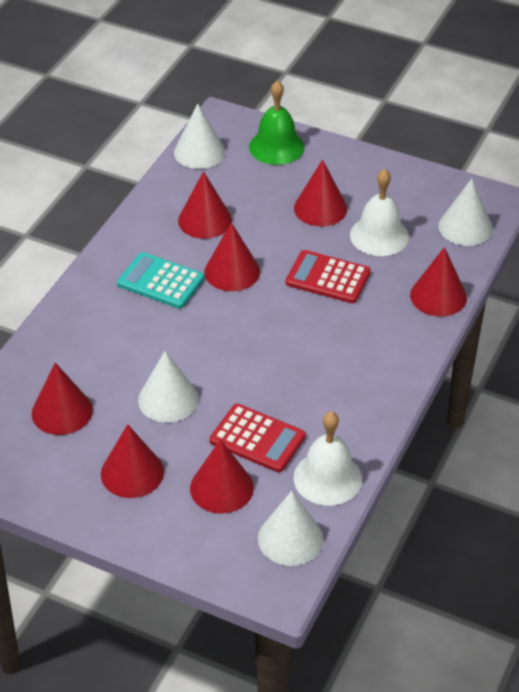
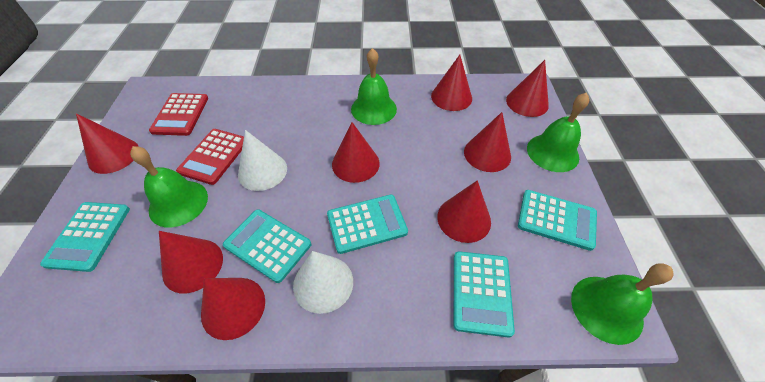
green bell: 1 -> 4
red cone: 7 -> 8
turquoise calculator: 1 -> 5
white bell: 2 -> 0
white cone: 4 -> 2

